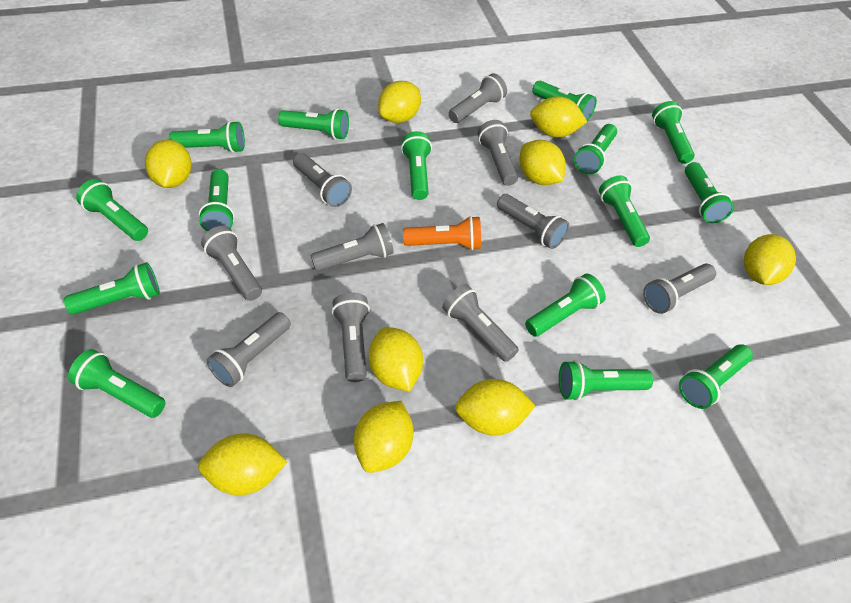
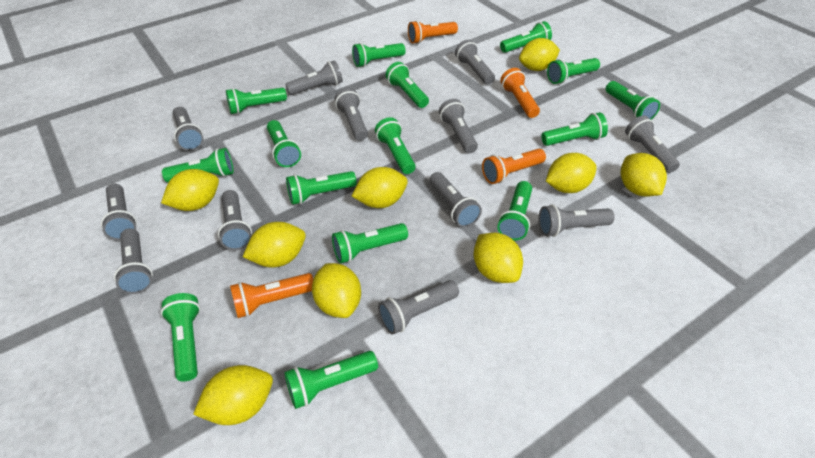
grey flashlight: 10 -> 12
orange flashlight: 1 -> 4

